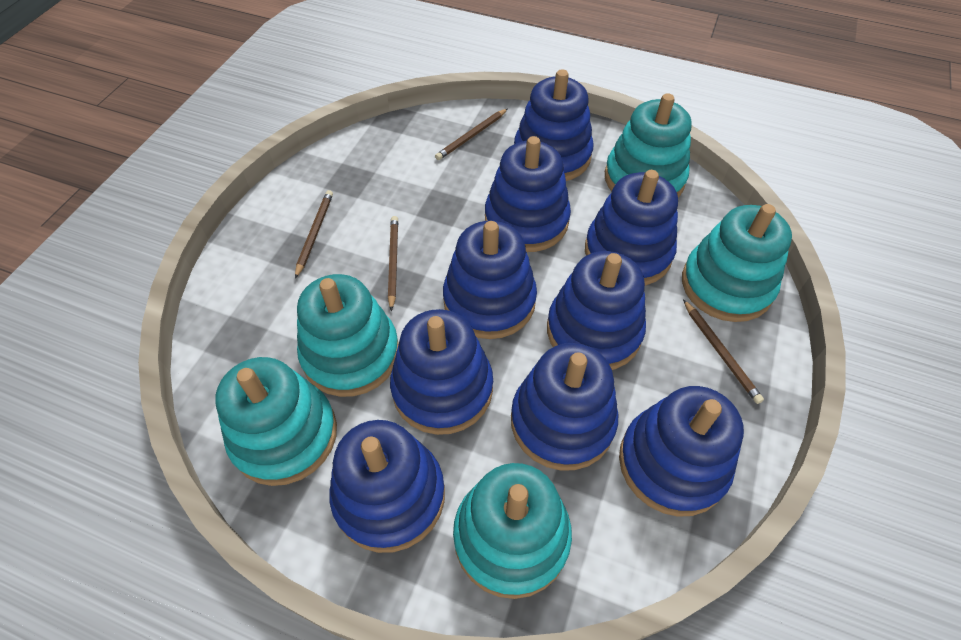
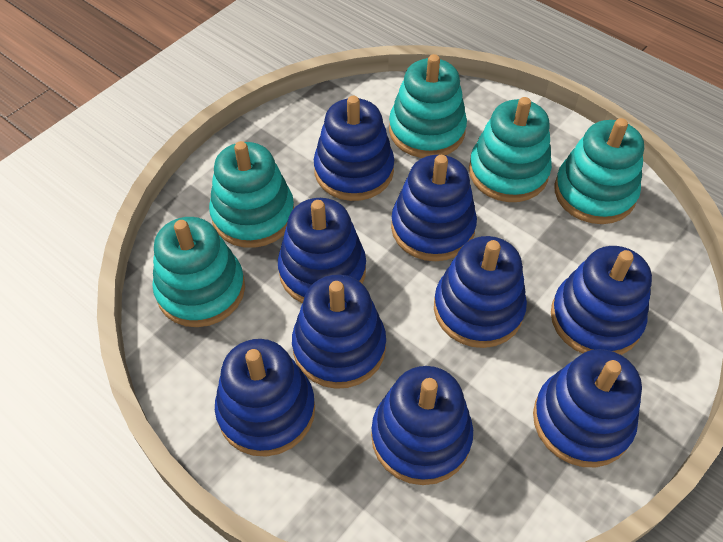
brown pencil: 4 -> 0

